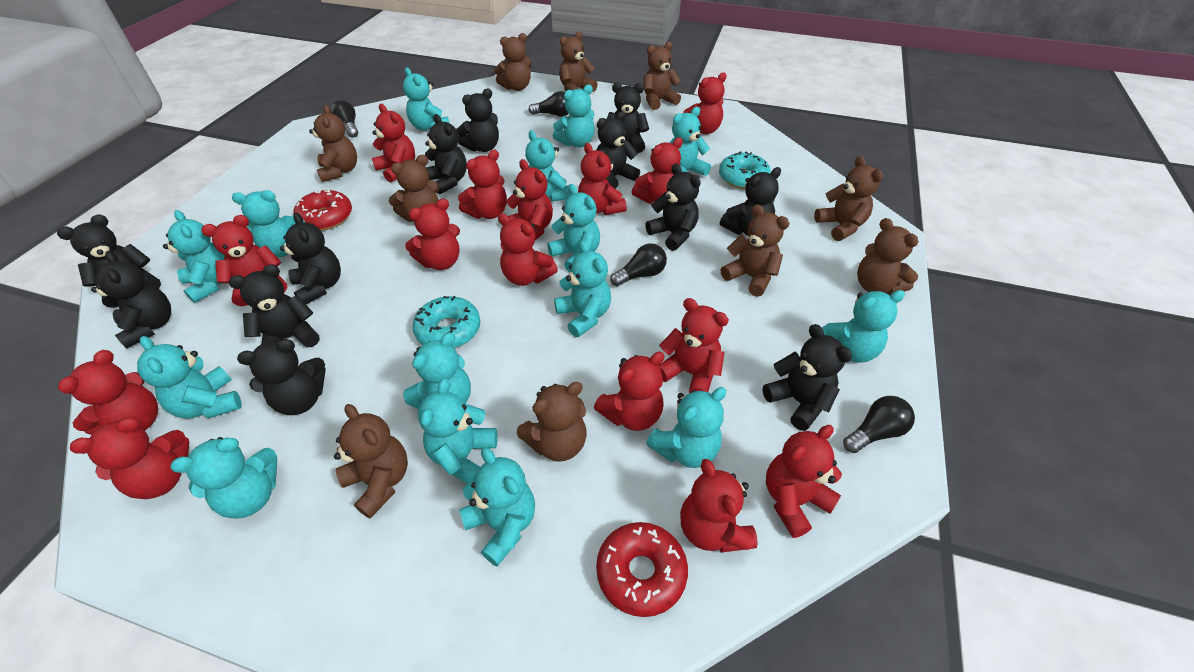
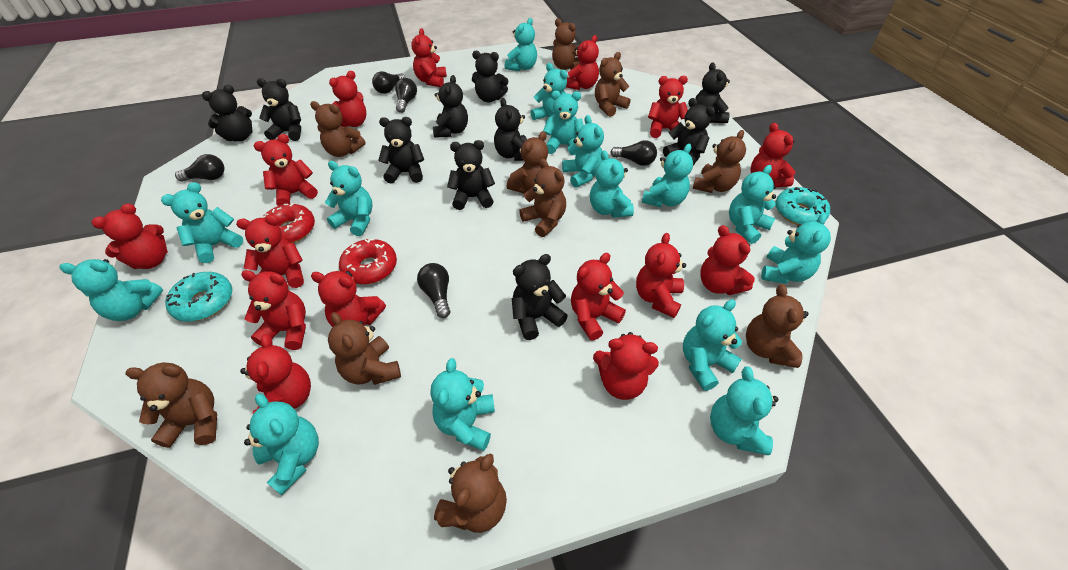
black light bulb: 4 -> 5
black teddy bear: 12 -> 10

